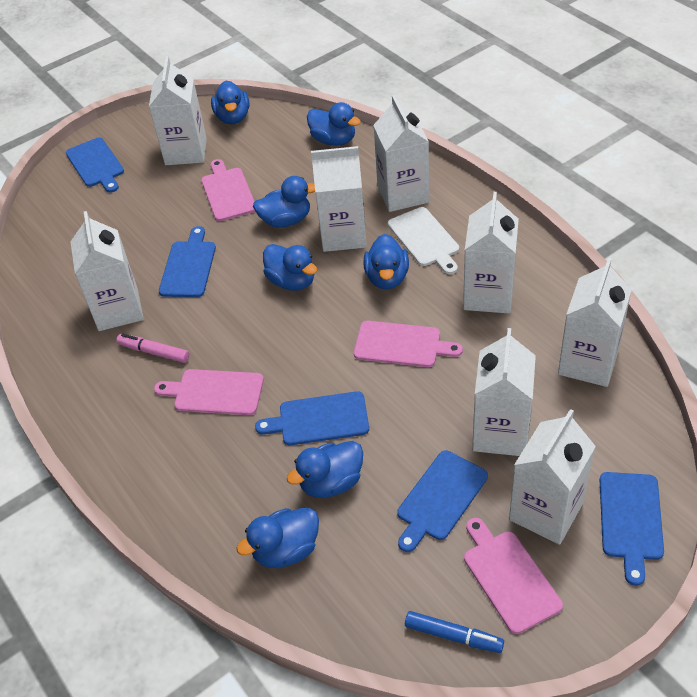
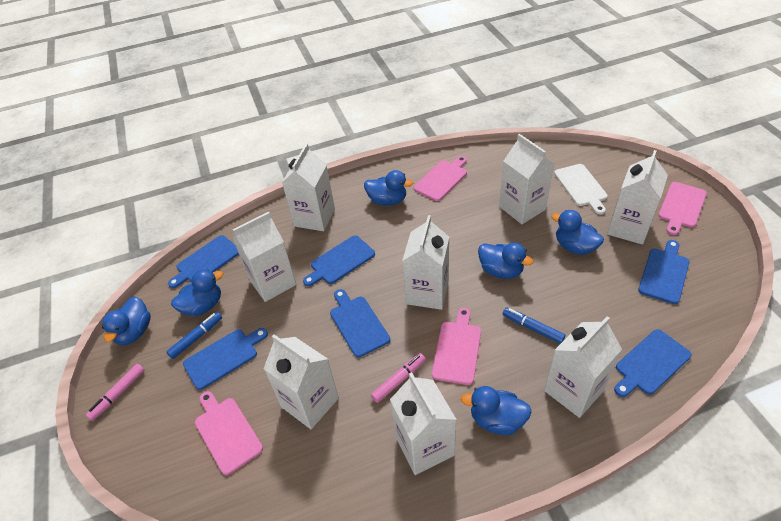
blue cutting board: 5 -> 6
blue duck: 7 -> 6
blue marker: 1 -> 2
pink marker: 1 -> 2

